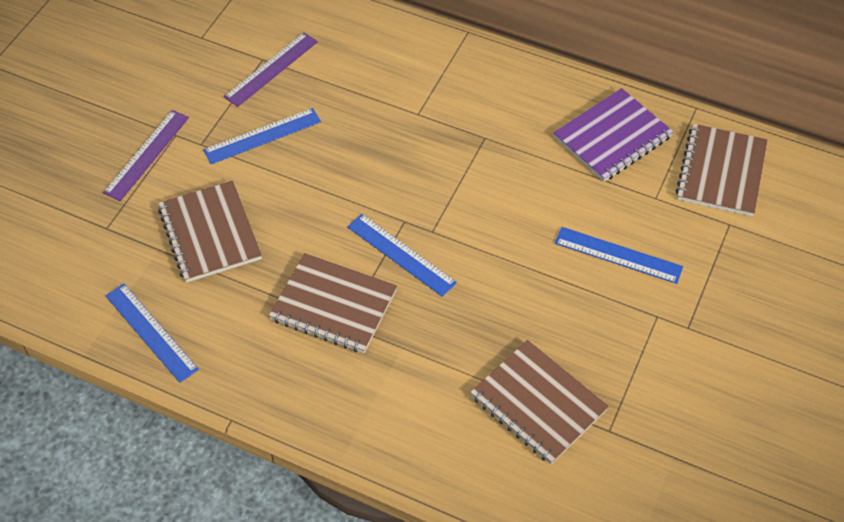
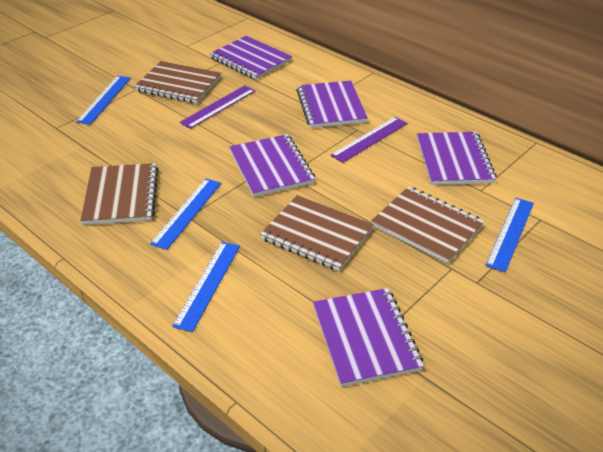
purple notebook: 1 -> 5

